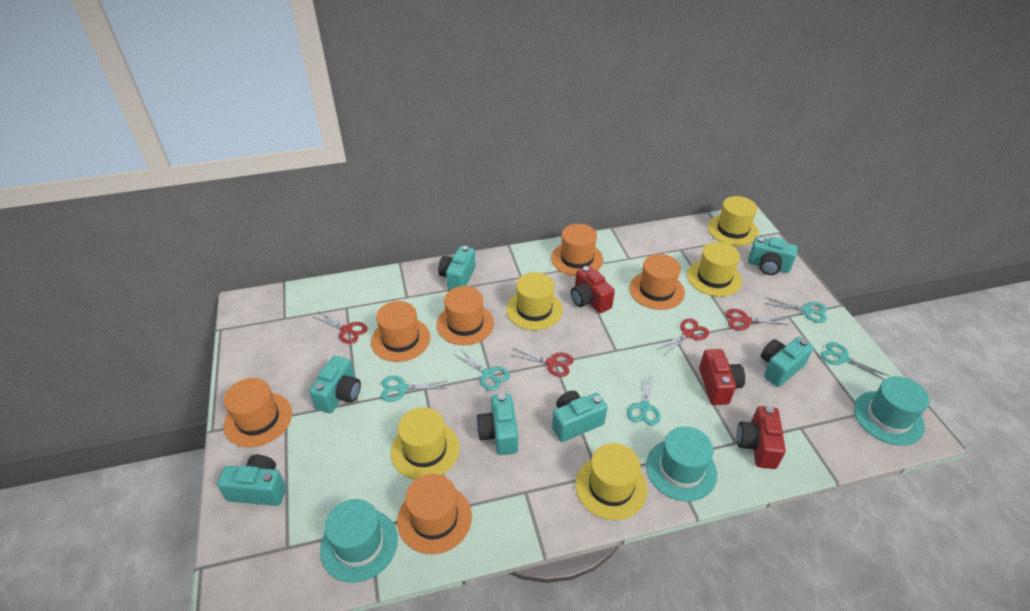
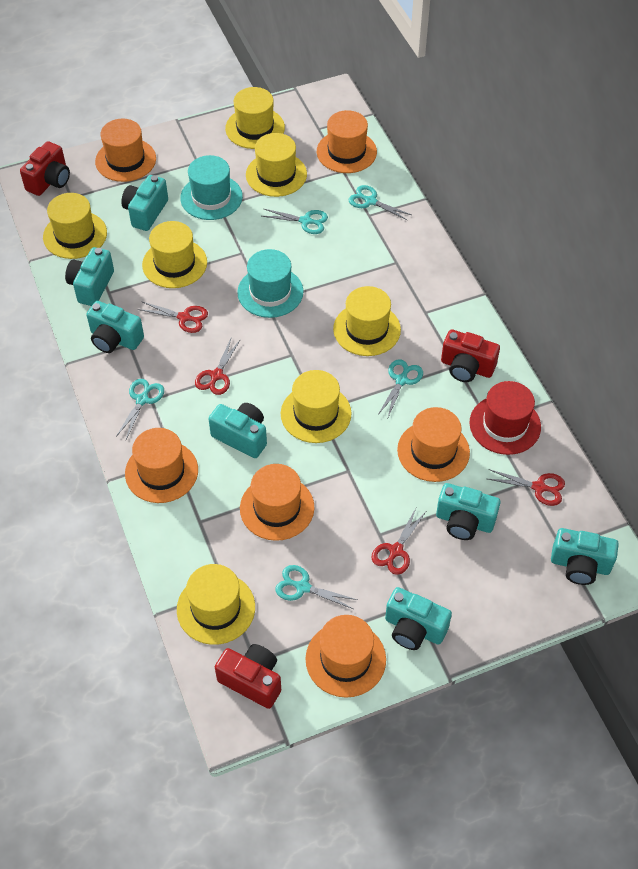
red hat: 0 -> 1
turquoise hat: 3 -> 2
yellow hat: 5 -> 7

